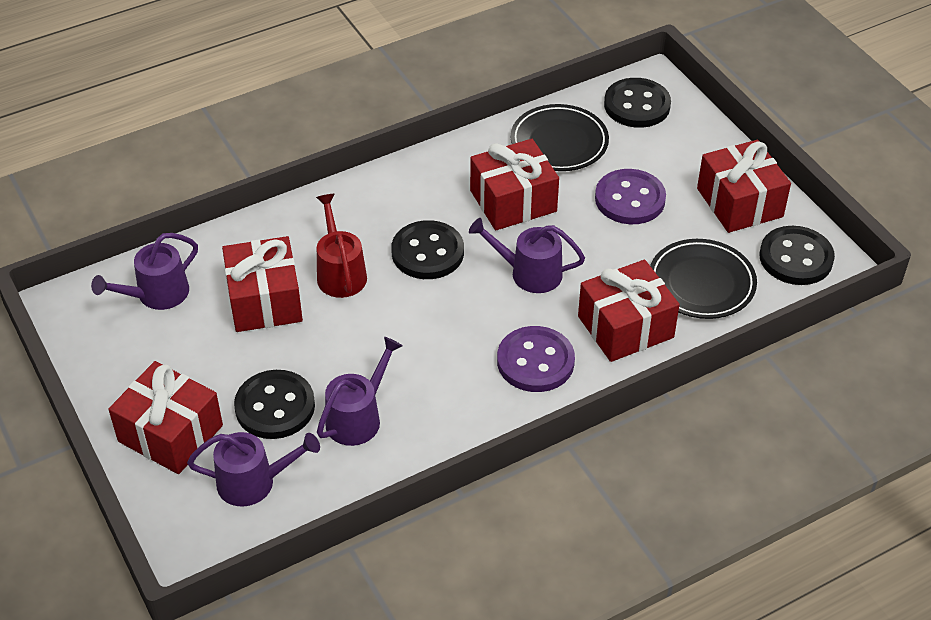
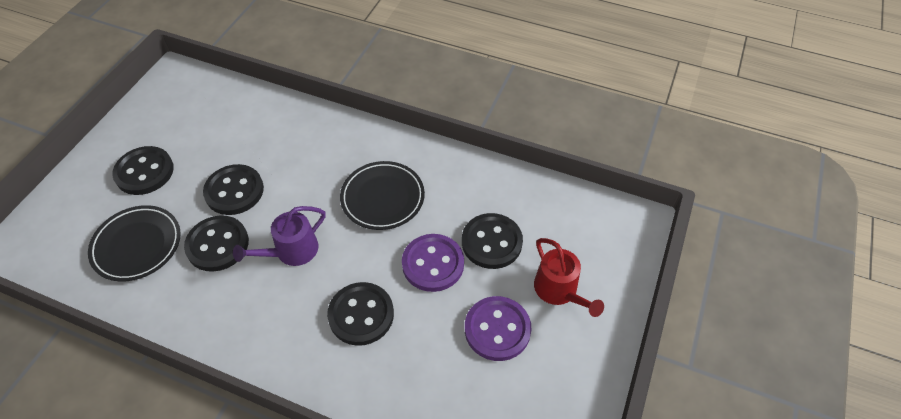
black button: 4 -> 5
purple watering can: 4 -> 1
red gift: 5 -> 0

